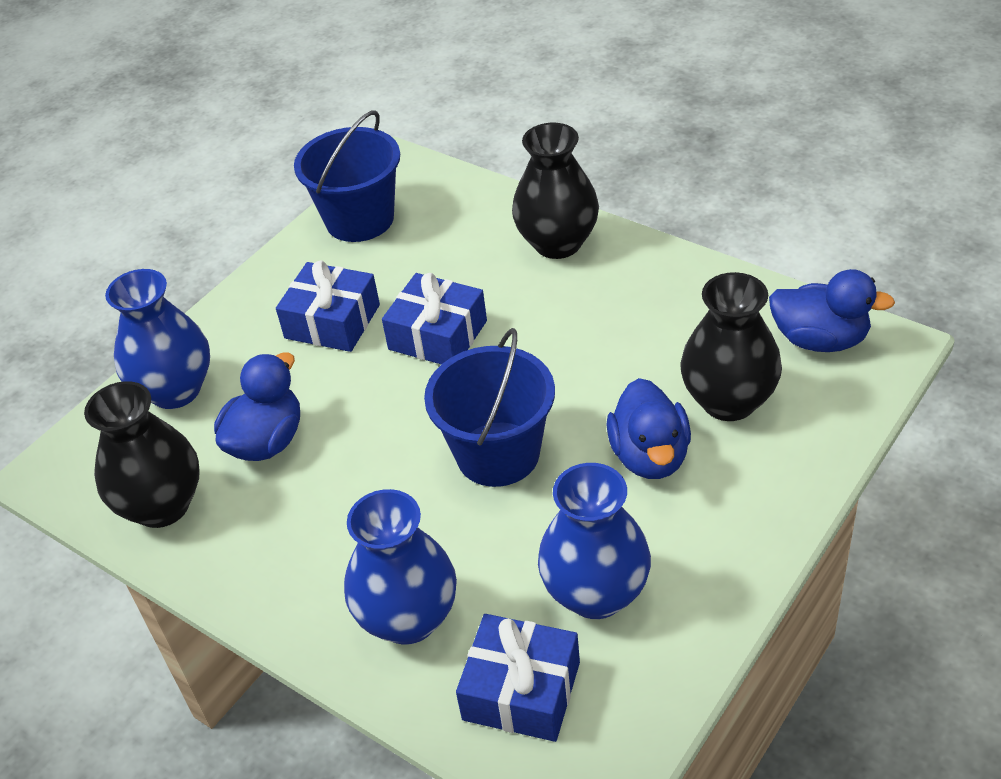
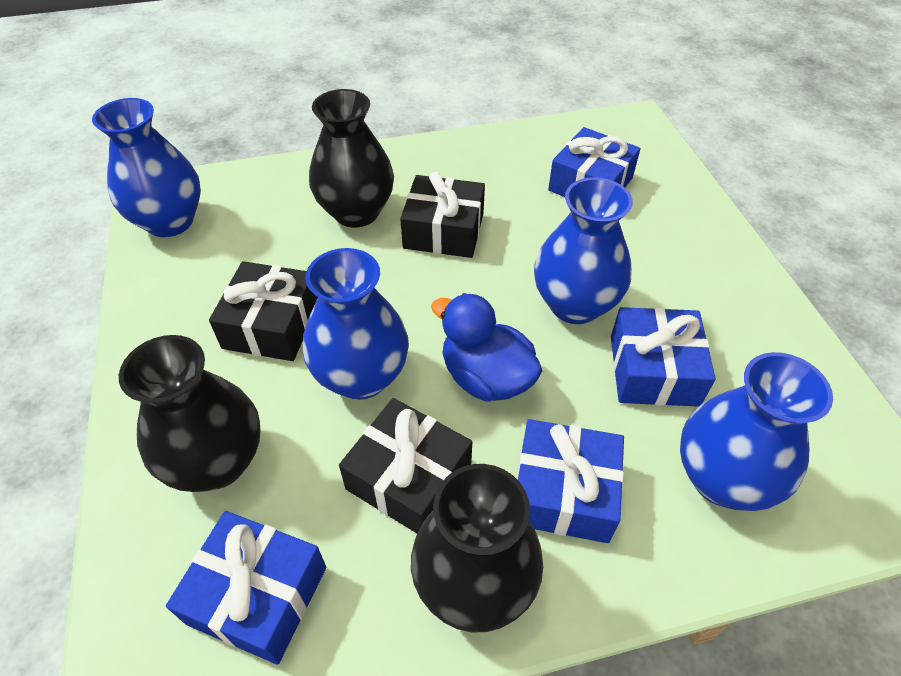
black gift: 0 -> 3
blue bucket: 2 -> 0
blue duck: 3 -> 1
blue gift: 3 -> 4
blue vase: 3 -> 4

